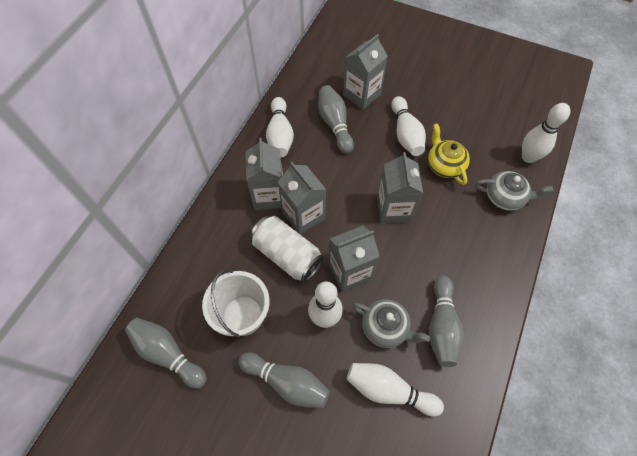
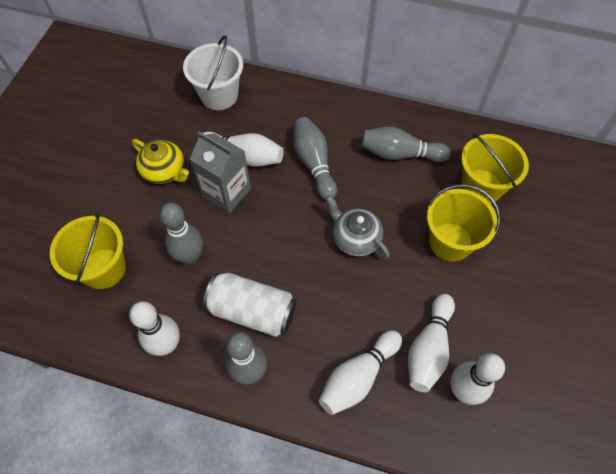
grey carton: 5 -> 1
grey teapot: 2 -> 1
yellow bucket: 0 -> 3

